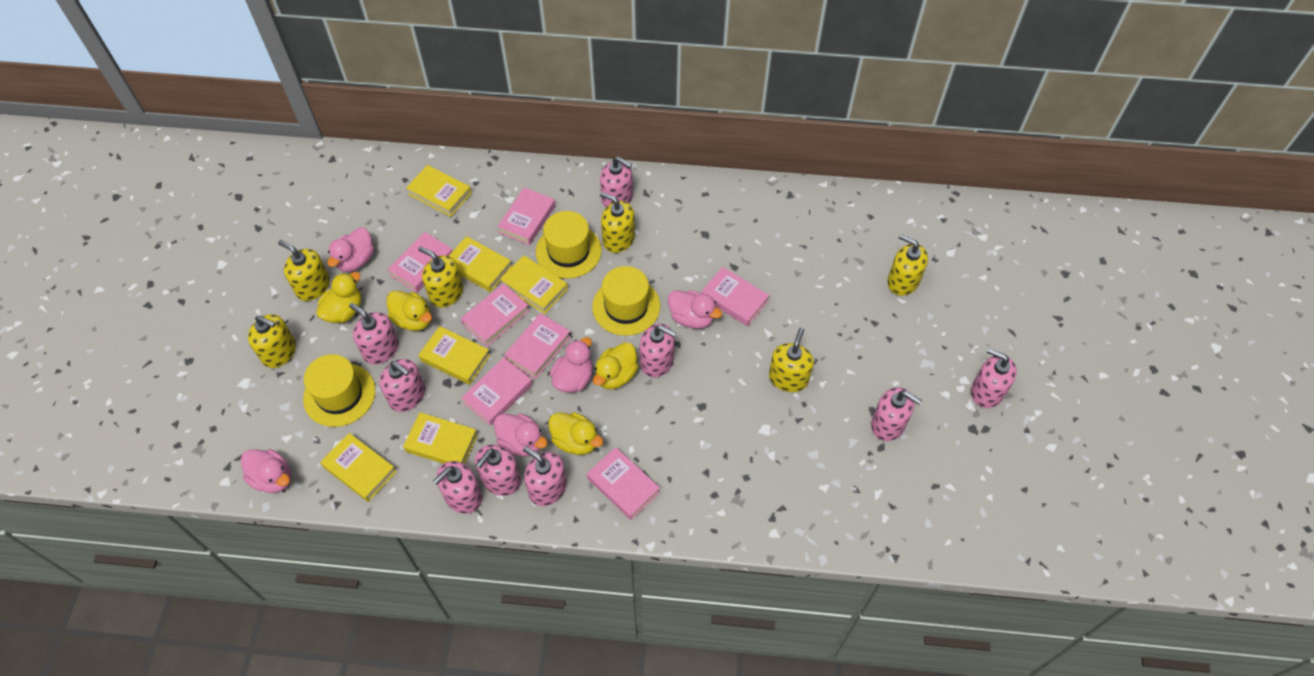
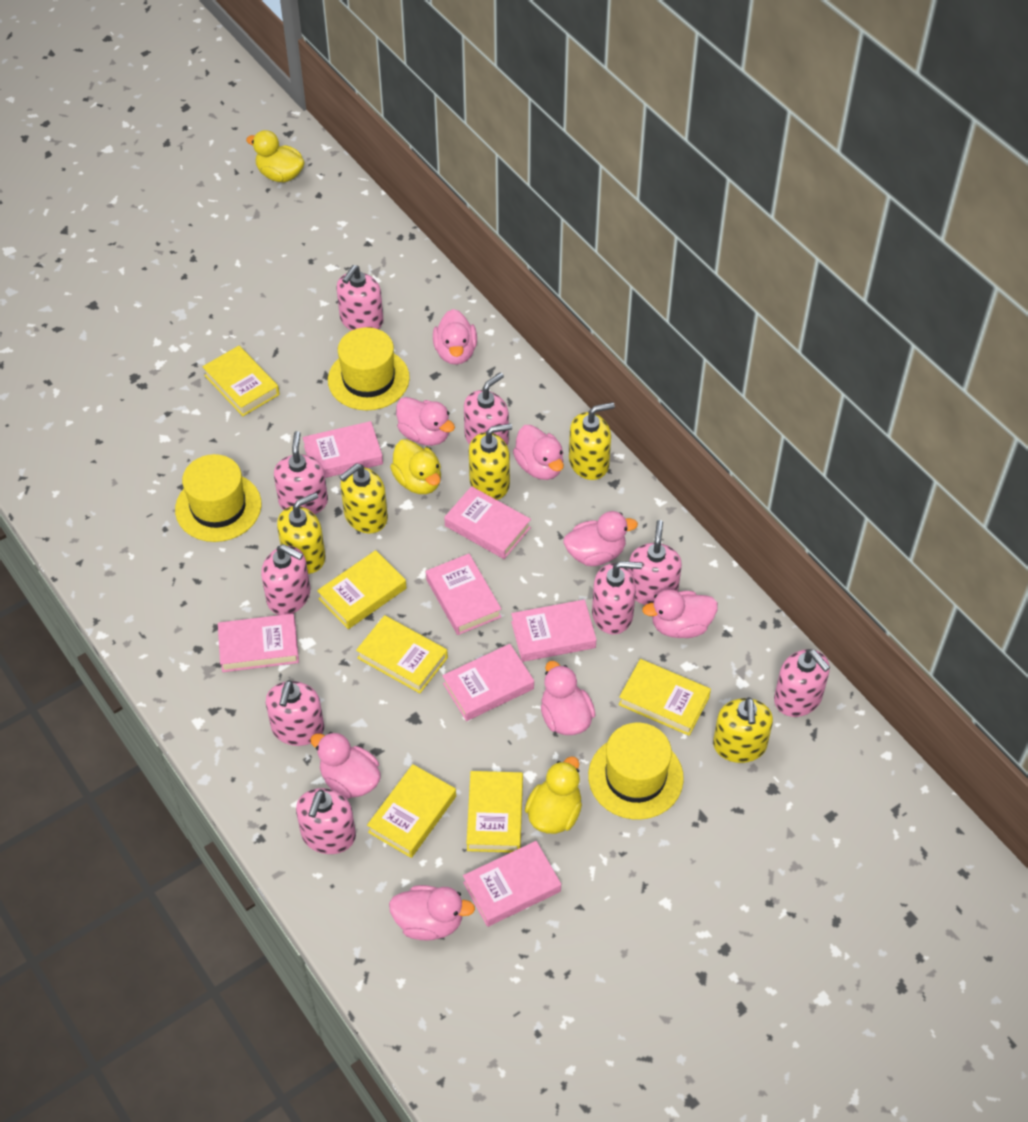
pink duck: 5 -> 8
yellow duck: 4 -> 3
yellow soap dispenser: 6 -> 5

